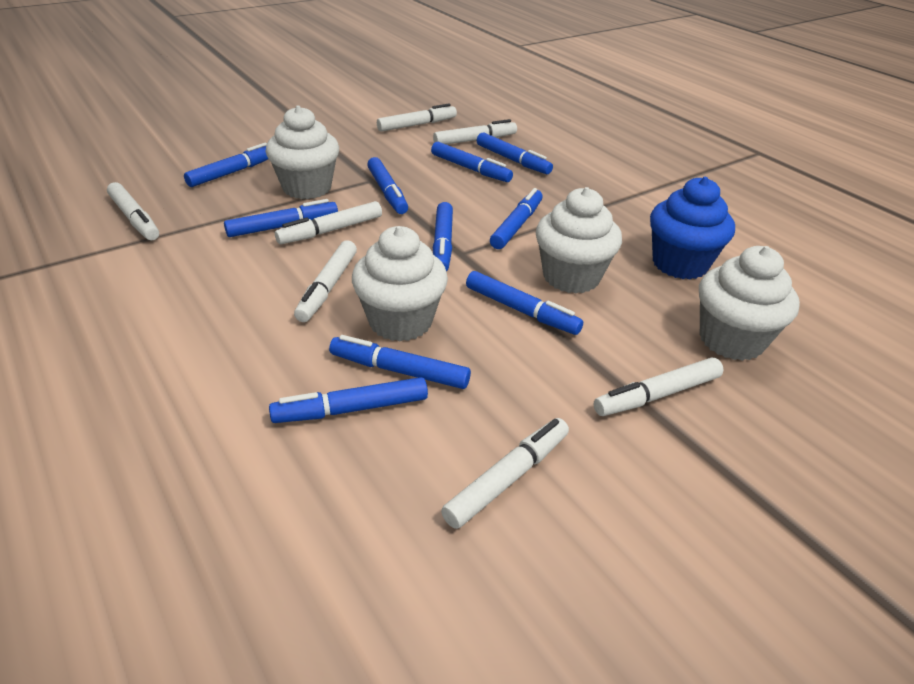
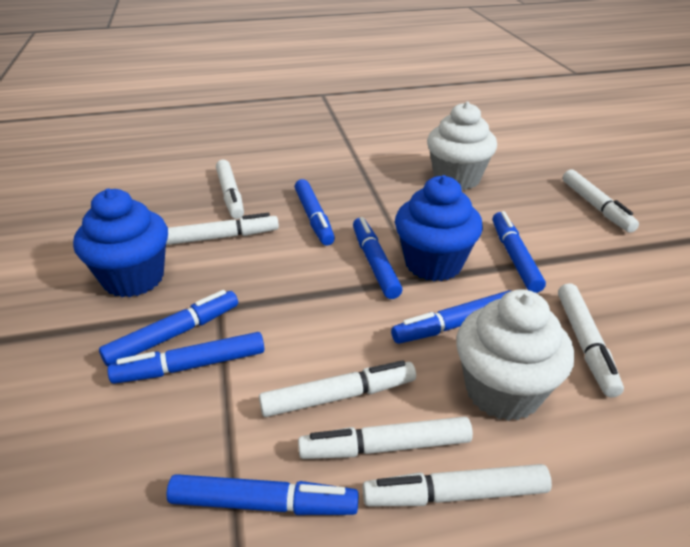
blue cupcake: 1 -> 2
blue marker: 10 -> 7
white cupcake: 4 -> 2

